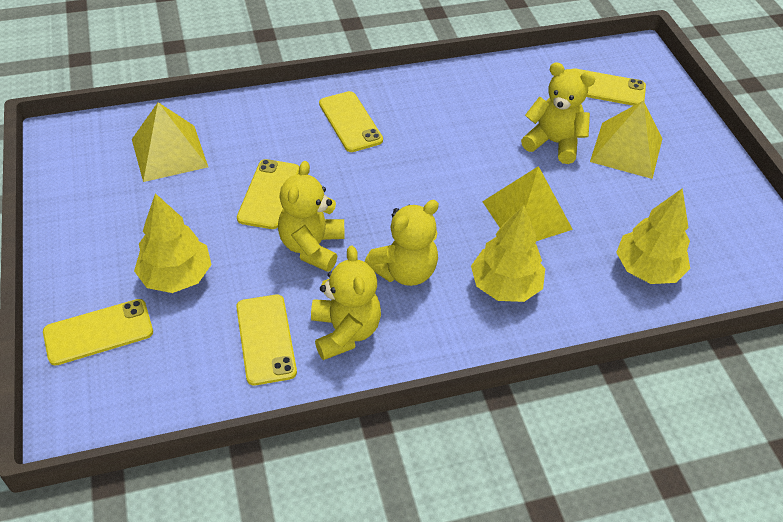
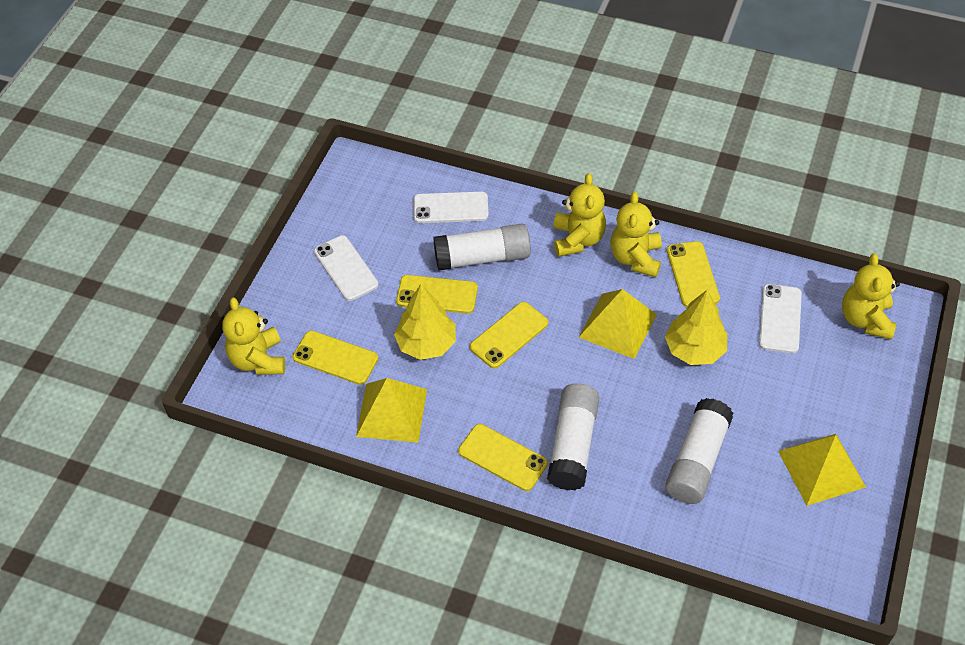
white glue stick: 0 -> 3
white phone: 0 -> 3
yellow tree: 3 -> 2

